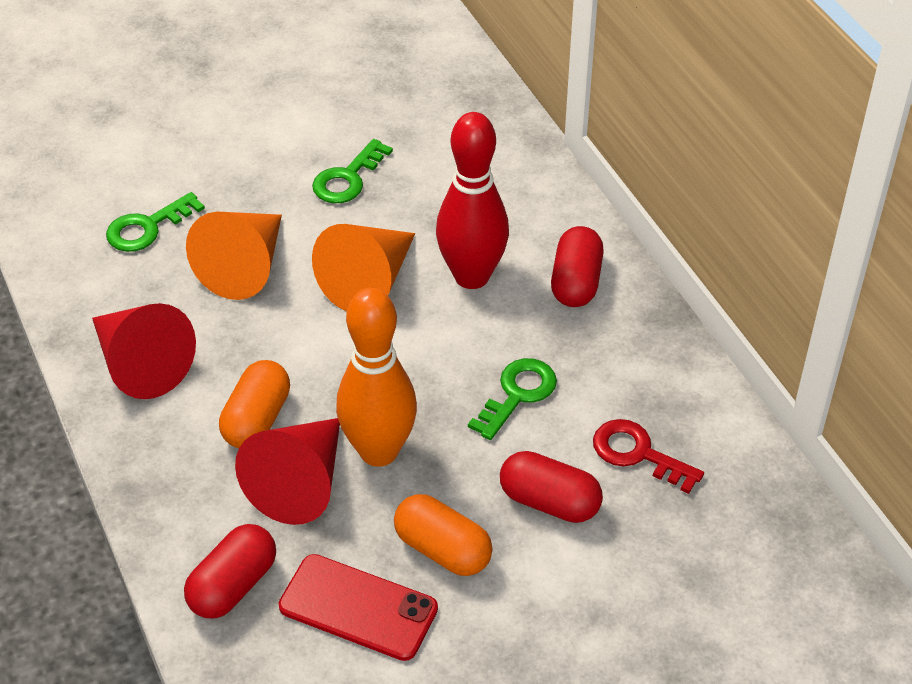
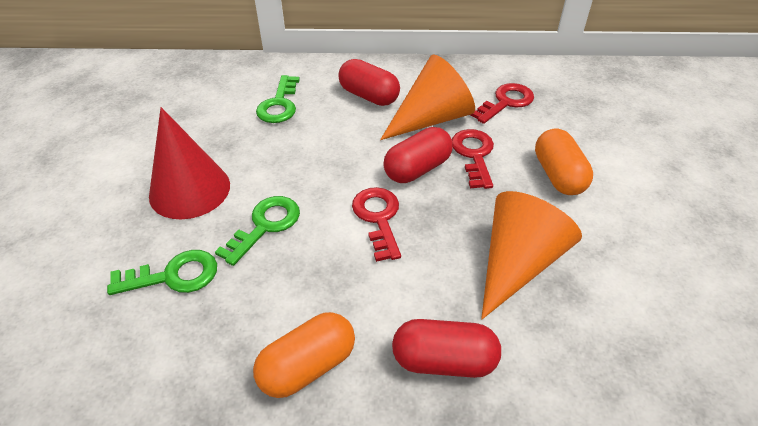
orange bowling pin: 1 -> 0
red bowling pin: 1 -> 0
red cone: 2 -> 1
red key: 1 -> 3
red phone: 1 -> 0

